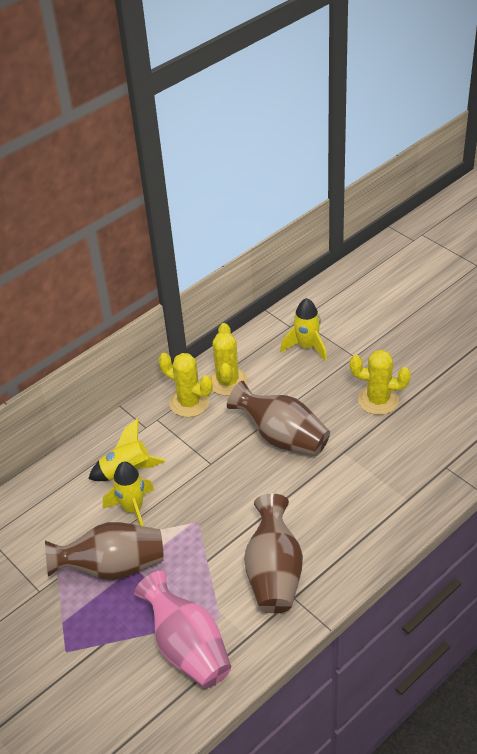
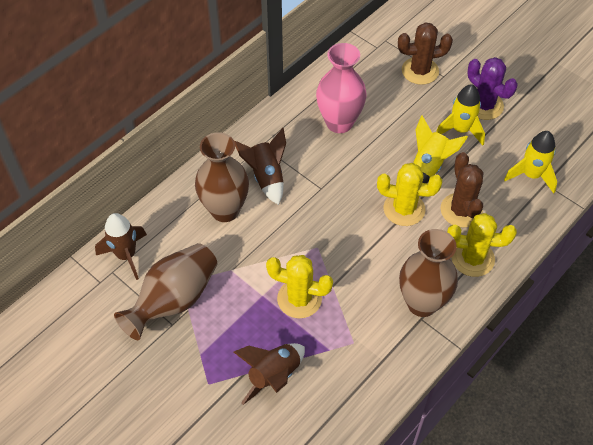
brown cactus: 0 -> 2
brown rocket: 0 -> 3
purple cactus: 0 -> 1

